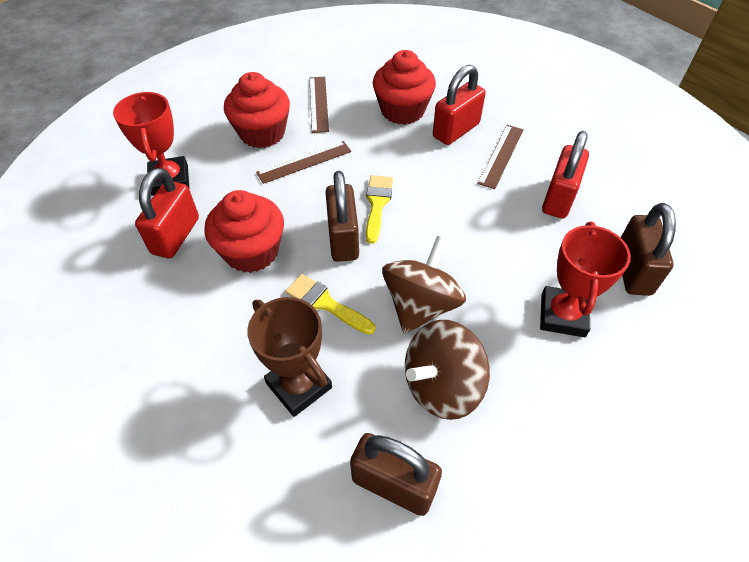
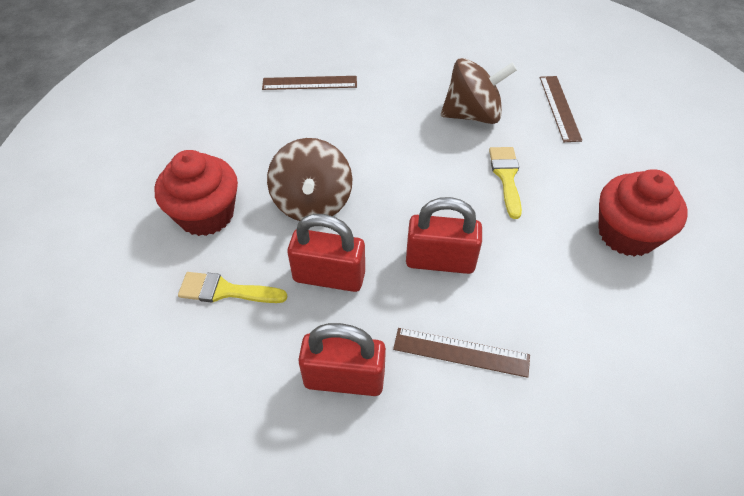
brown padlock: 3 -> 0
brown trophy: 1 -> 0
red cupcake: 3 -> 2
red trophy: 2 -> 0

